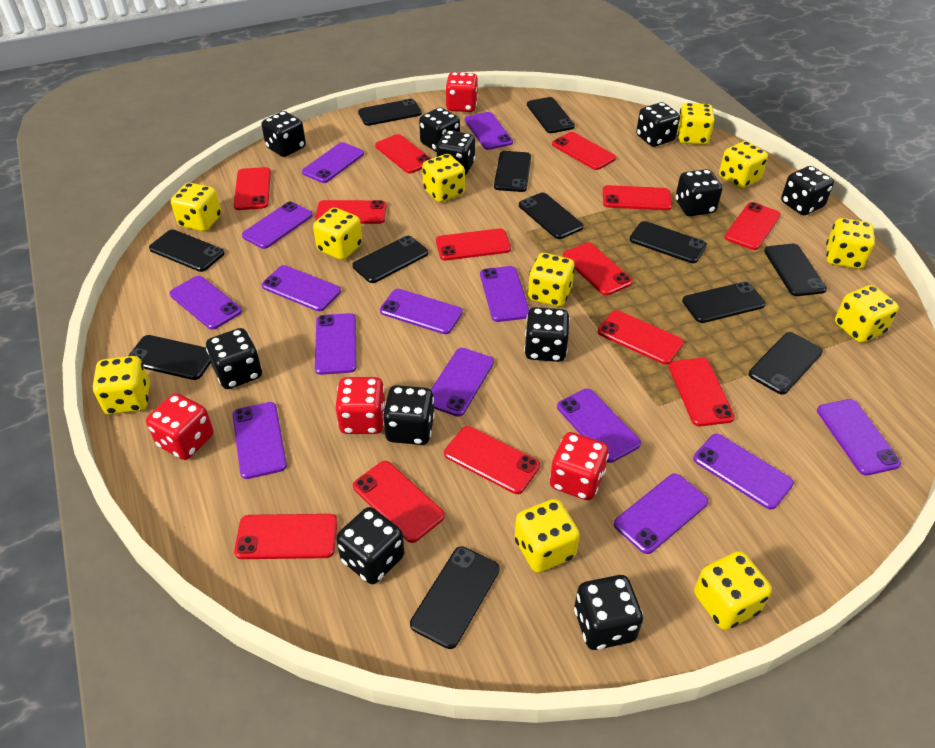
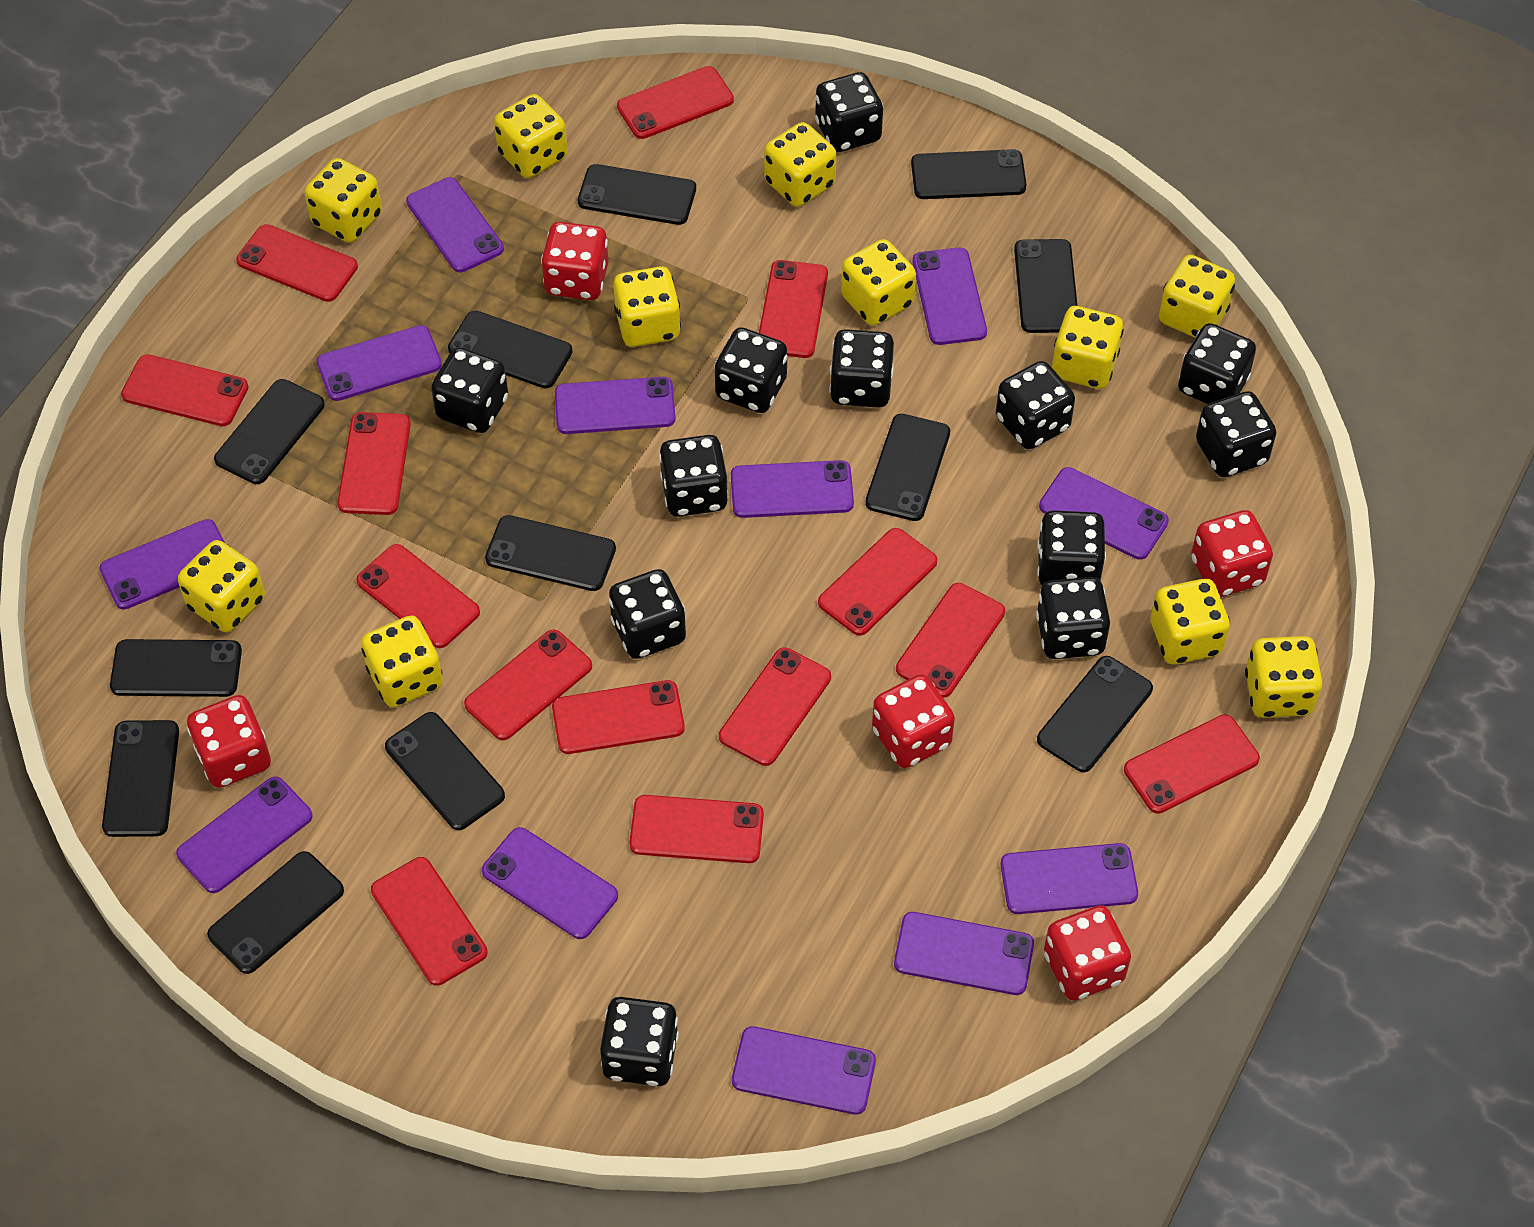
black dice: 11 -> 12
purple phone: 14 -> 12
red dice: 4 -> 5
red phone: 13 -> 14

